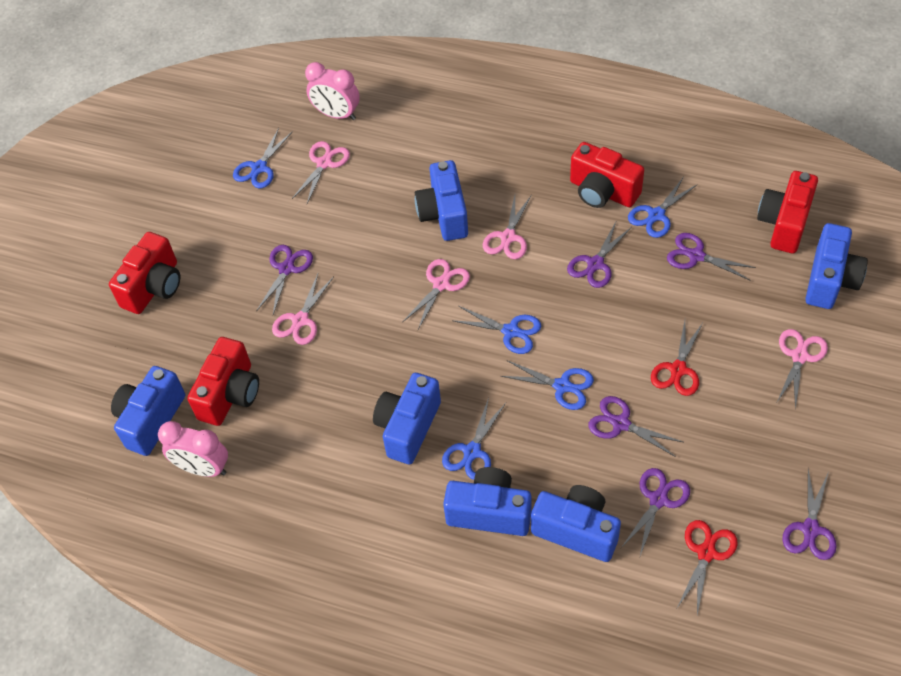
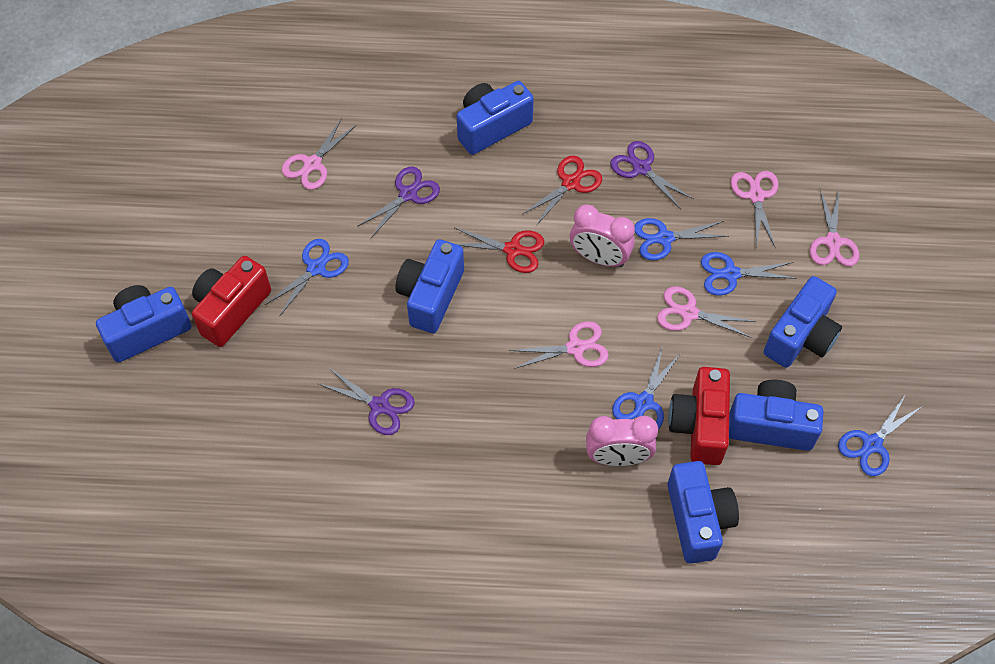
purple scissors: 6 -> 3
red camera: 4 -> 2

